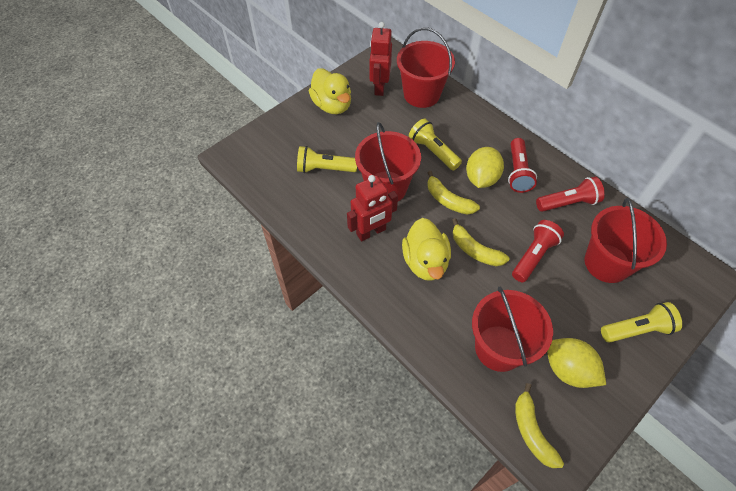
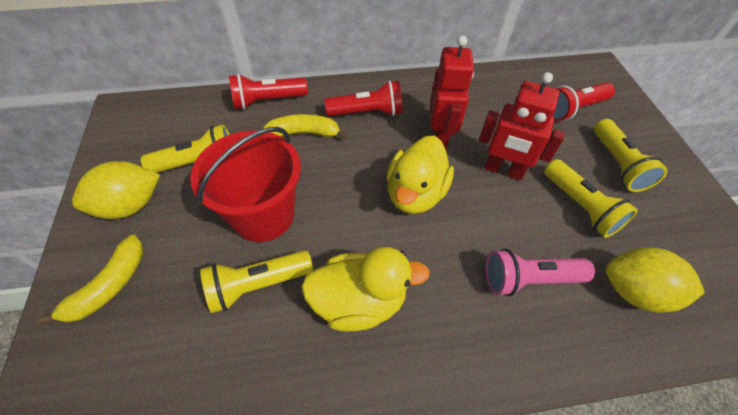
pink flashlight: 0 -> 1
red bucket: 4 -> 1
yellow banana: 3 -> 2
yellow flashlight: 3 -> 4

